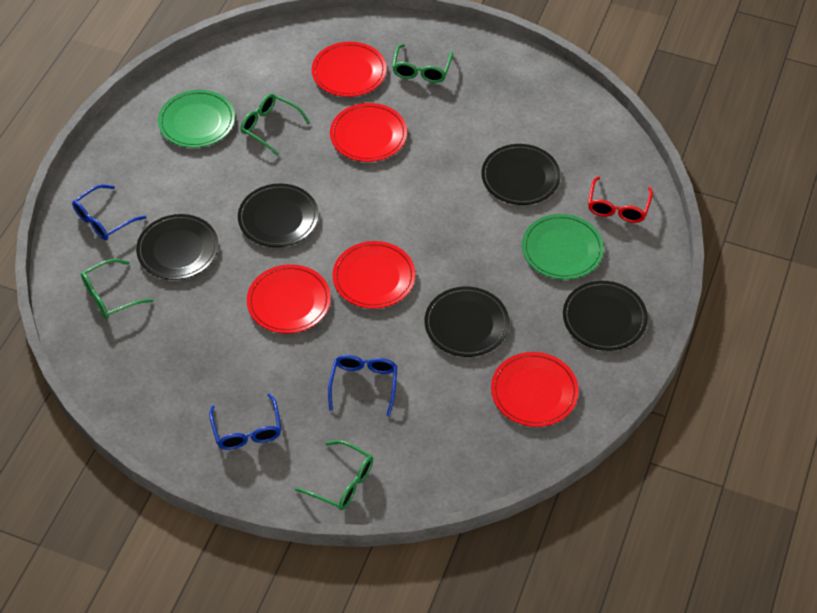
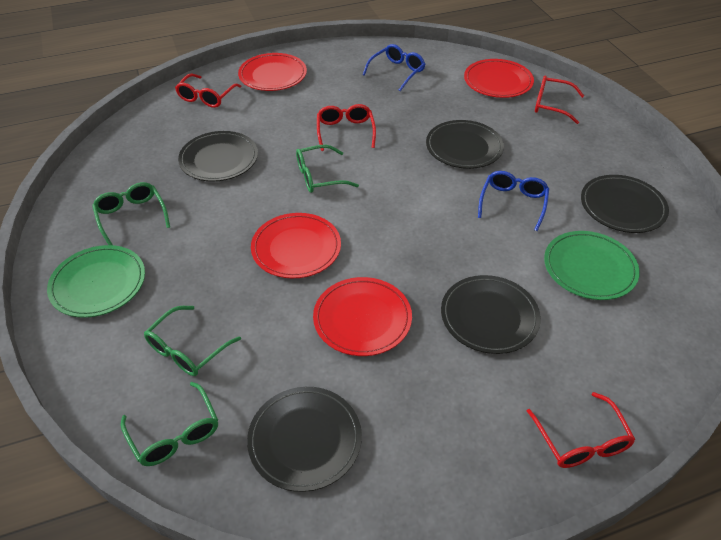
blue glasses: 3 -> 2
red glasses: 1 -> 4
red plate: 5 -> 4

